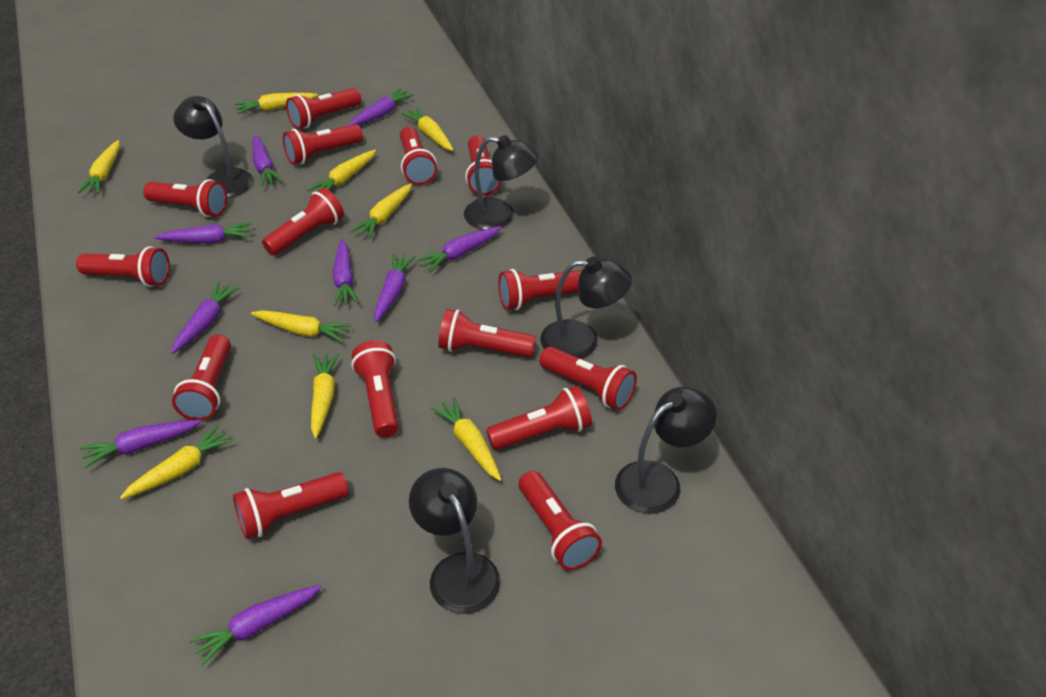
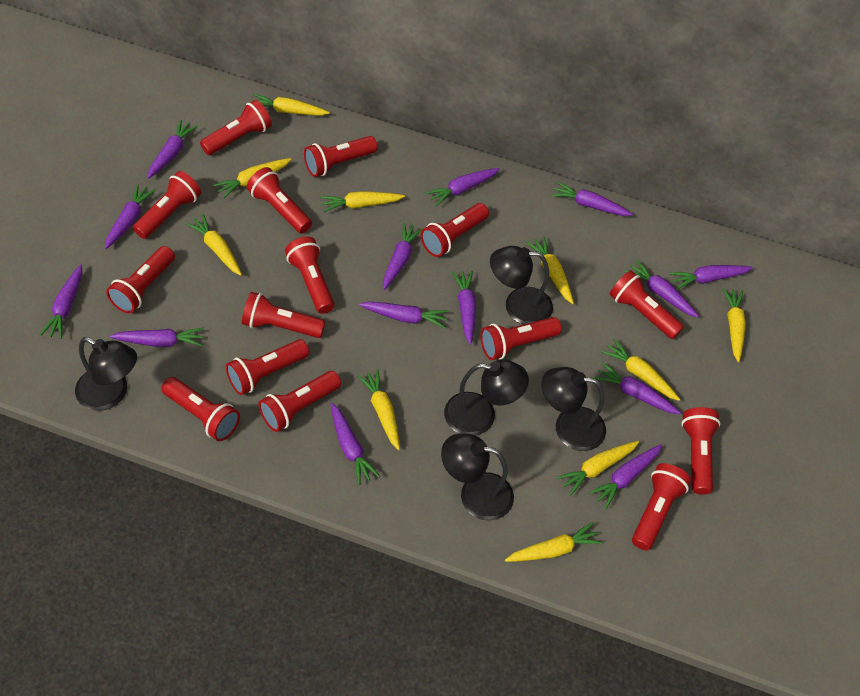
purple carrot: 9 -> 14
yellow carrot: 9 -> 10

